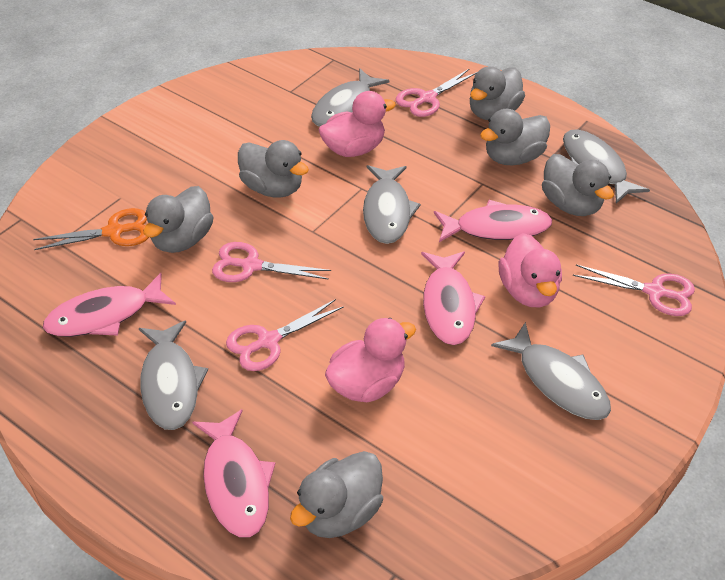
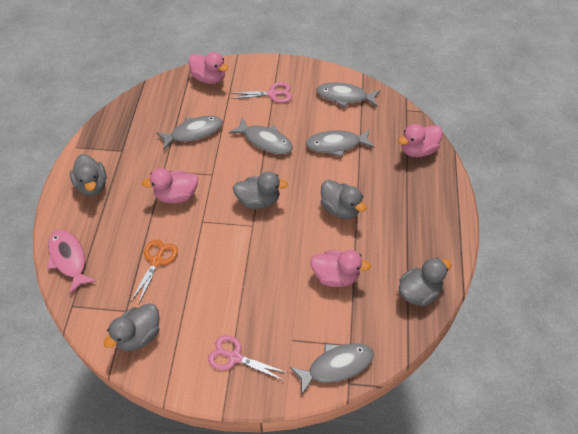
grey duck: 6 -> 5
pink duck: 3 -> 4
pink fish: 4 -> 1
pink scissors: 4 -> 2

